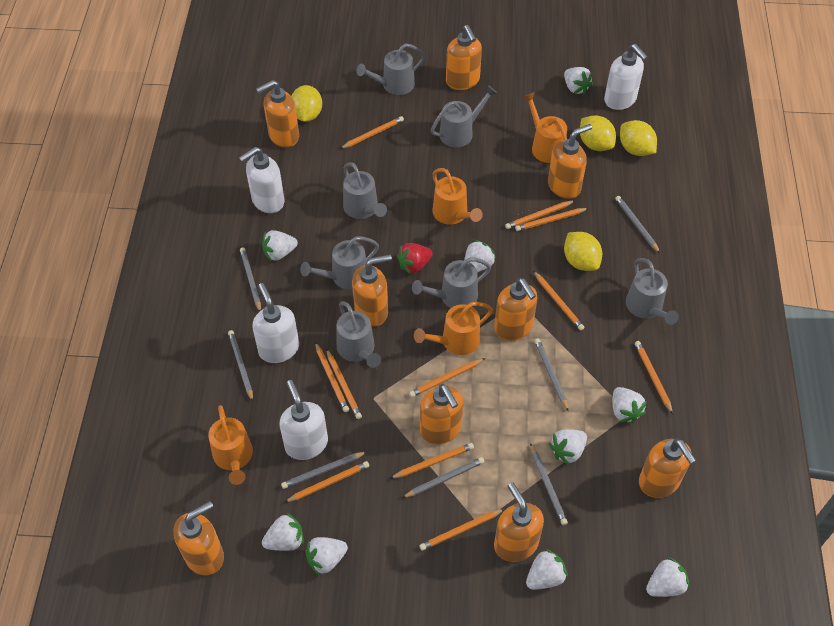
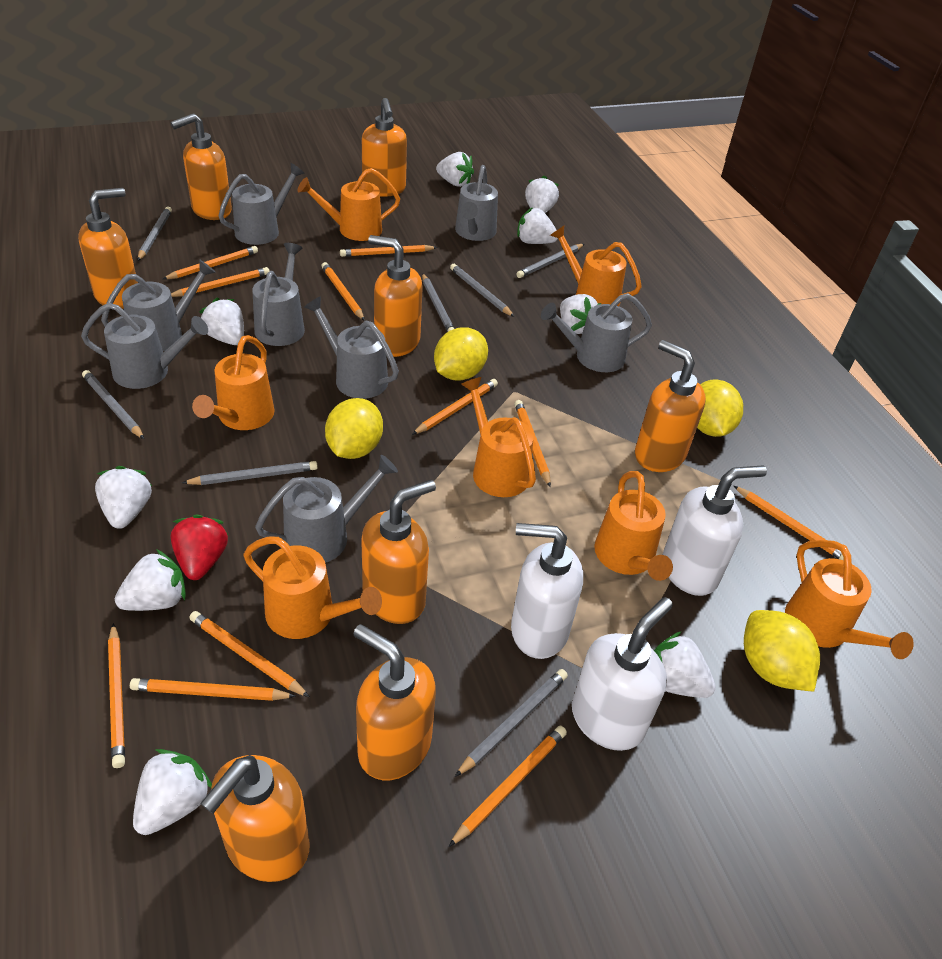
grey watering can: 7 -> 8
orange soap dispenser: 9 -> 8
orange watering can: 4 -> 7
white soap dispenser: 4 -> 3

